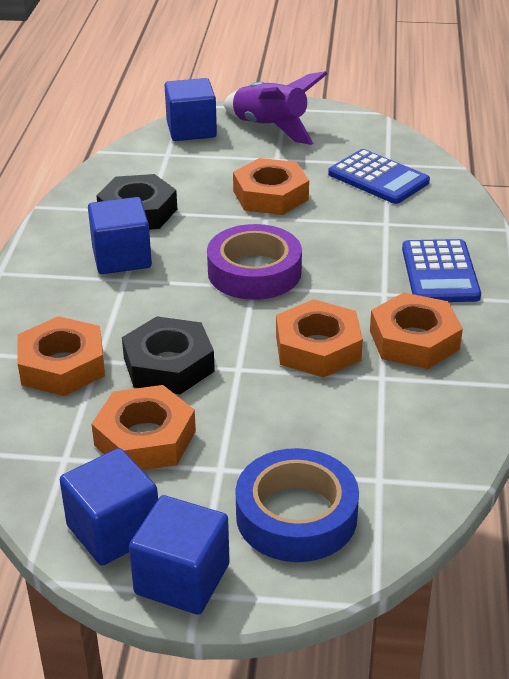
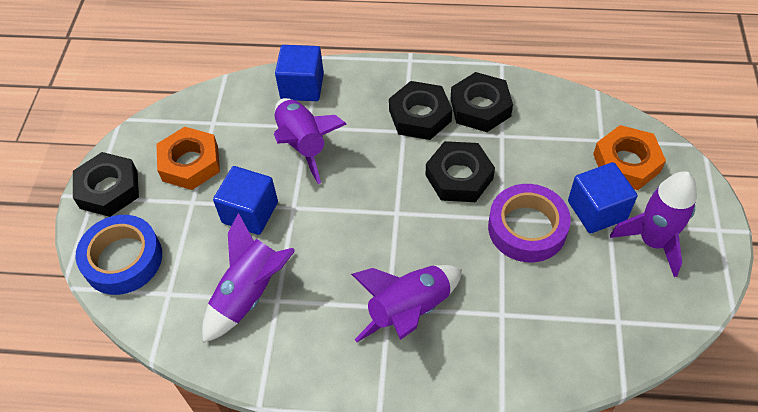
black nut: 2 -> 4
blue calculator: 2 -> 0
blue cube: 4 -> 3
orange nut: 5 -> 2
purple rocket: 1 -> 4

